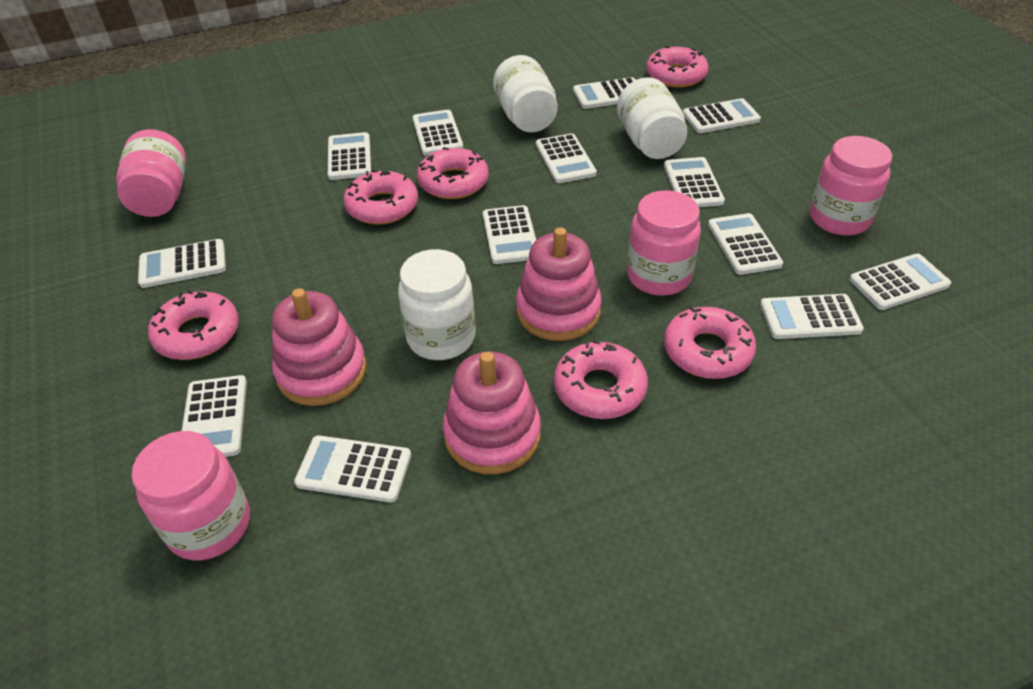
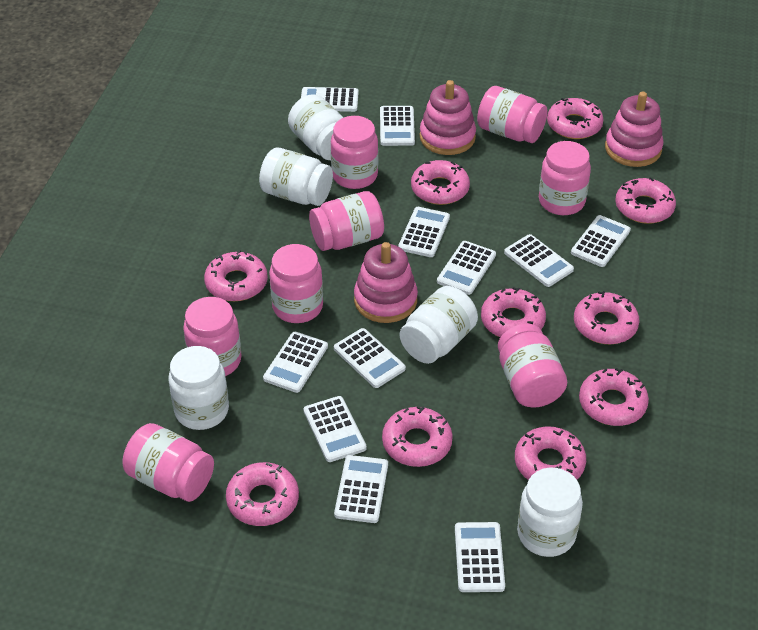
pink donut: 6 -> 10
pink jar: 4 -> 8
white calculator: 13 -> 11
white jar: 3 -> 5

